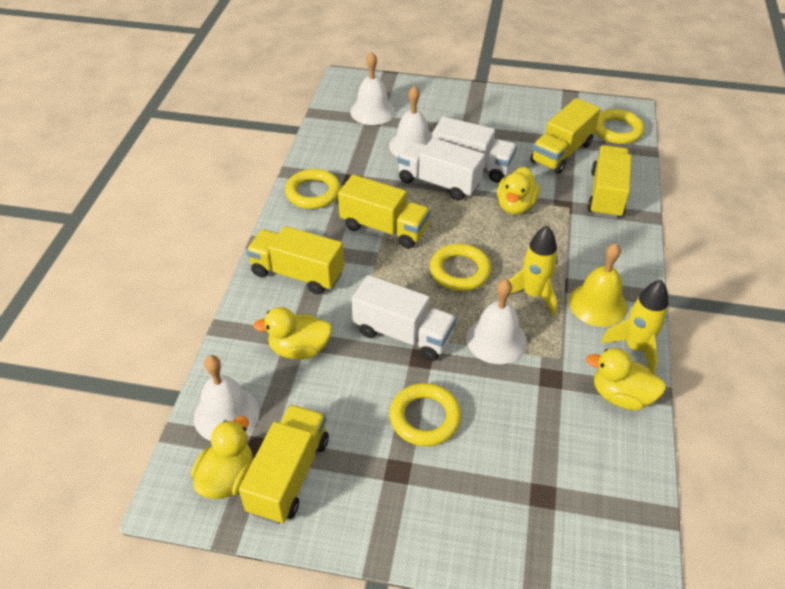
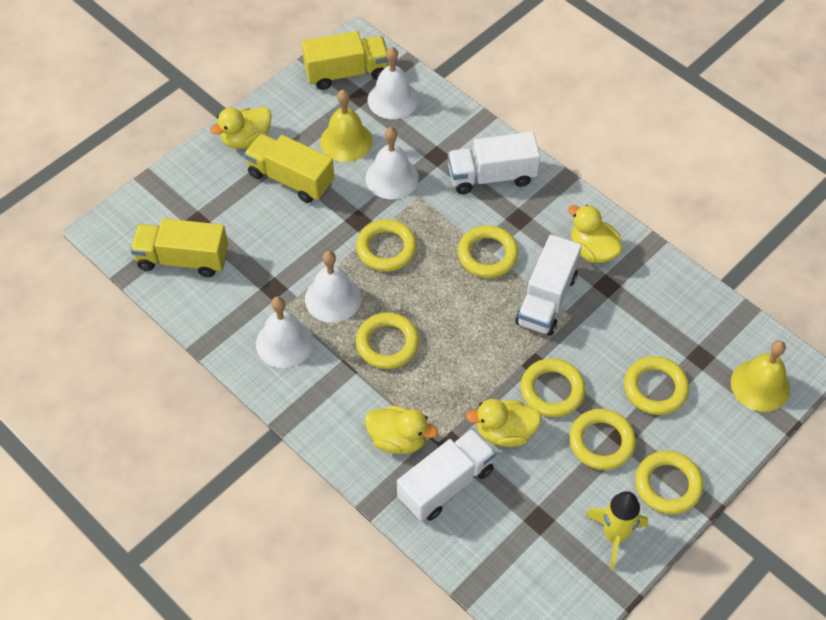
yellow bell: 1 -> 2
yellow ring: 4 -> 7
yellow rocket: 2 -> 1
yellow truck: 5 -> 3

